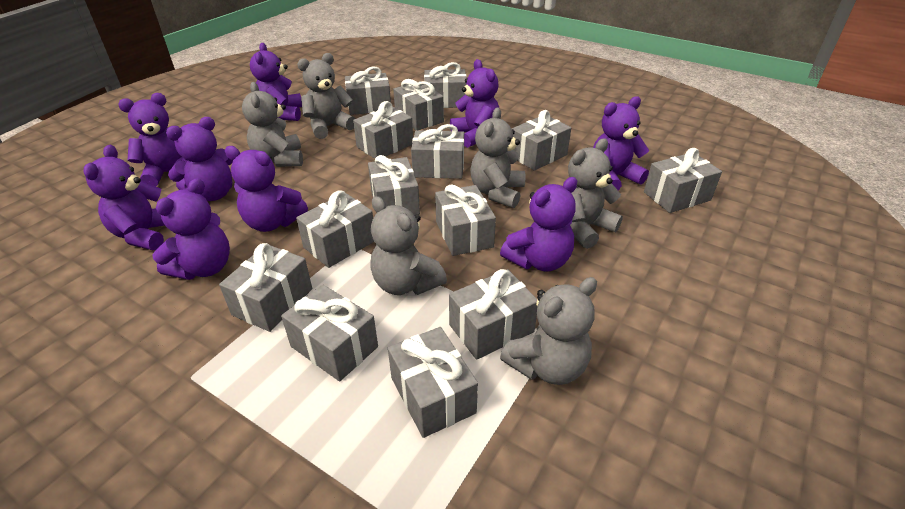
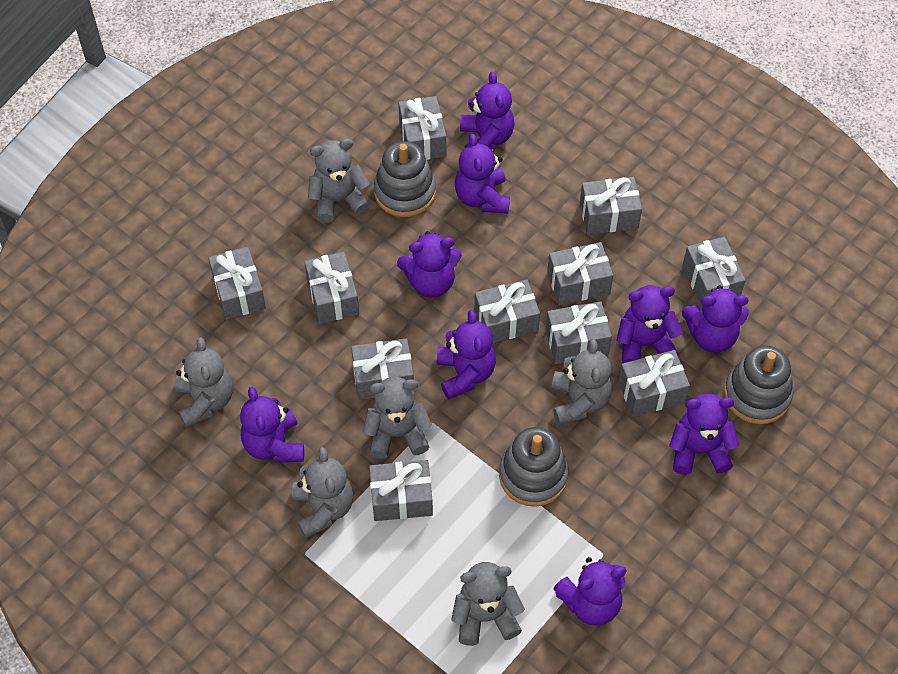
grey gift: 14 -> 11
grey stacking toy: 0 -> 3

